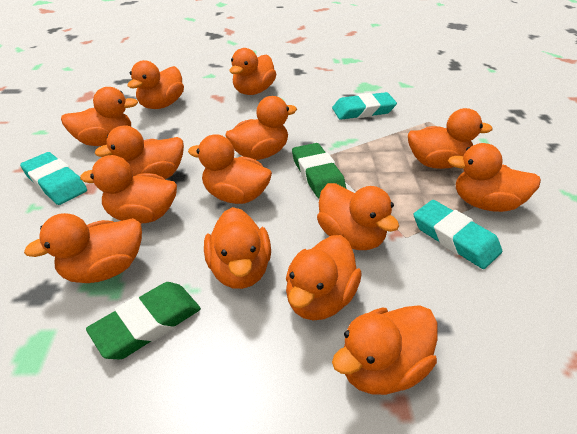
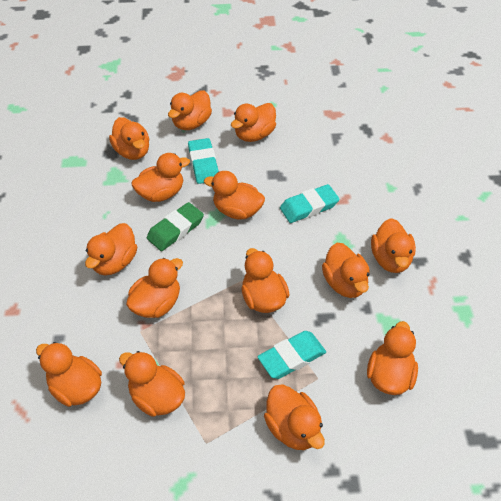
green eraser: 2 -> 1

